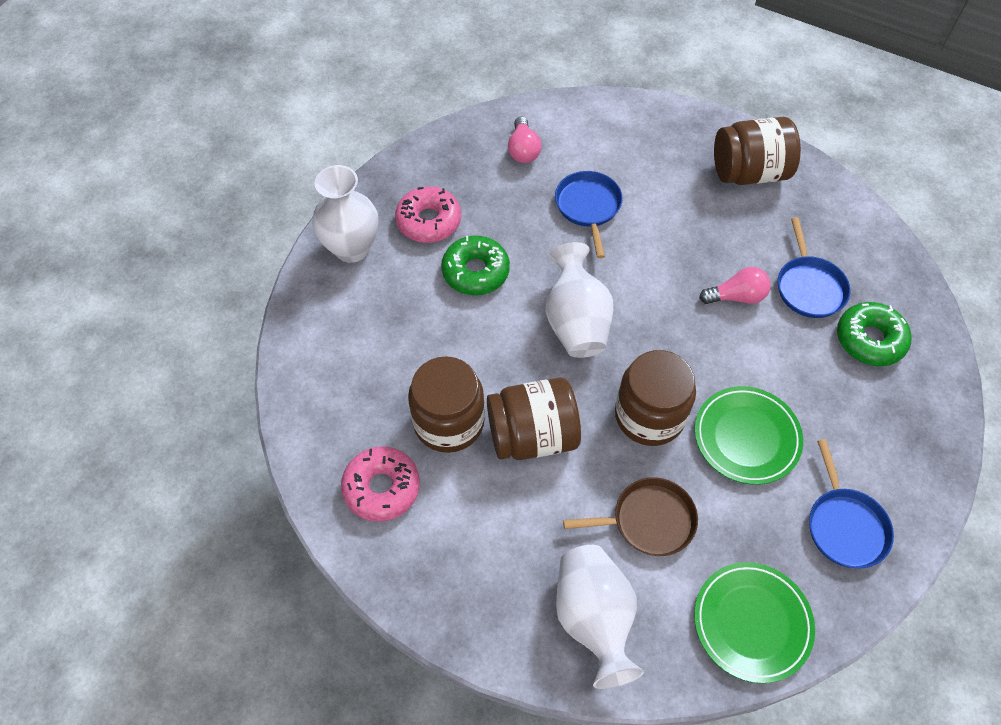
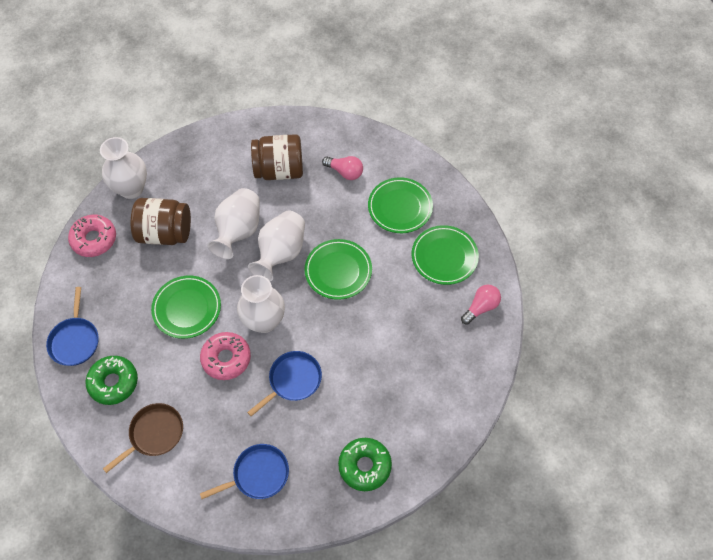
brown jar: 4 -> 2
green plate: 2 -> 4
white vase: 3 -> 4

